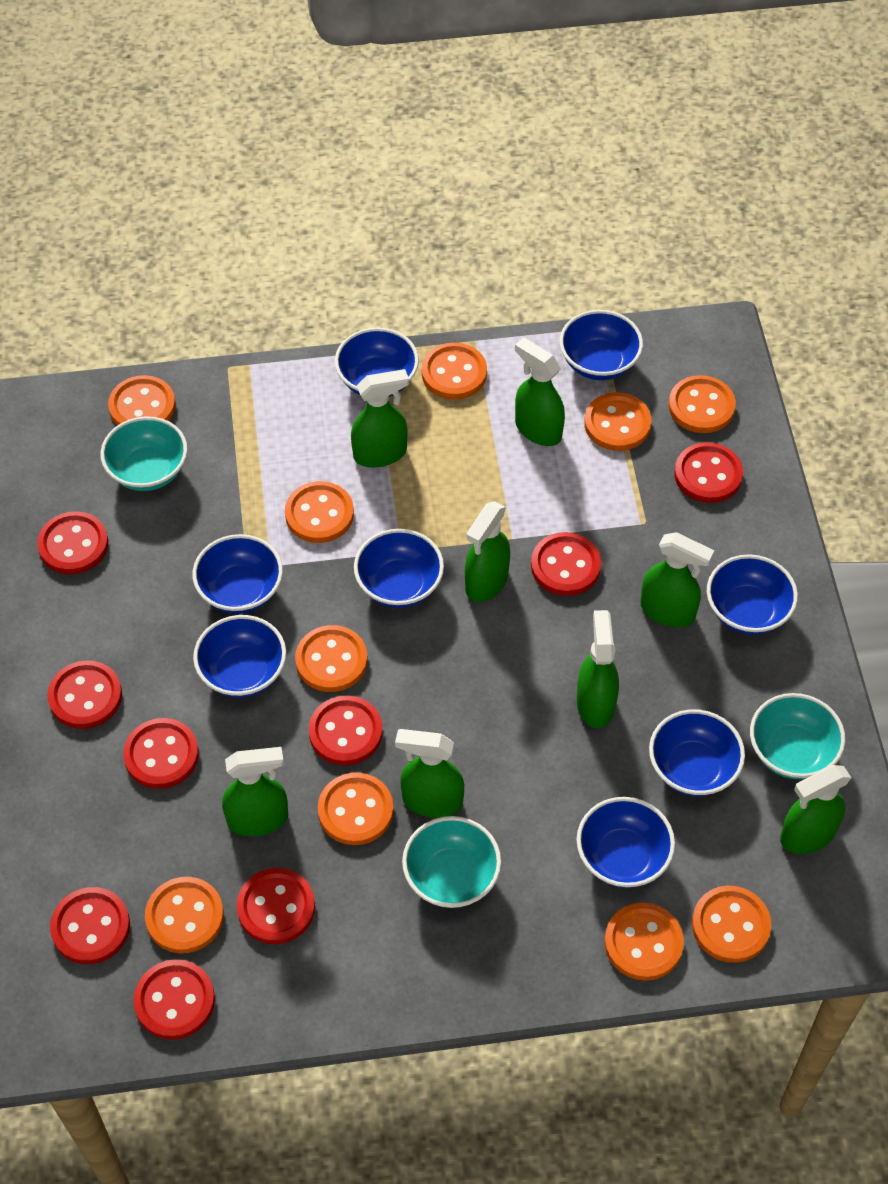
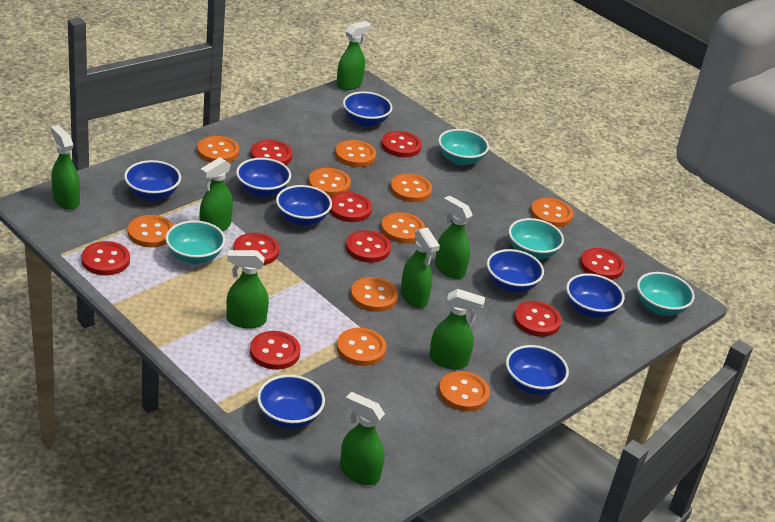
turquoise bowl: 3 -> 4

